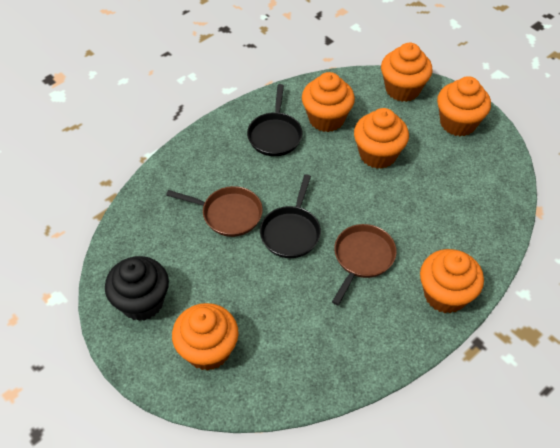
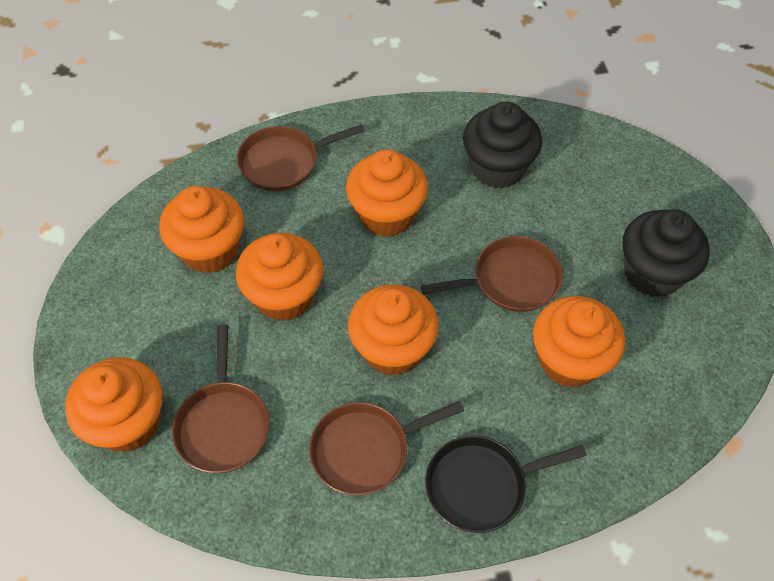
black cupcake: 1 -> 2
black pan: 2 -> 1
brown pan: 2 -> 4

